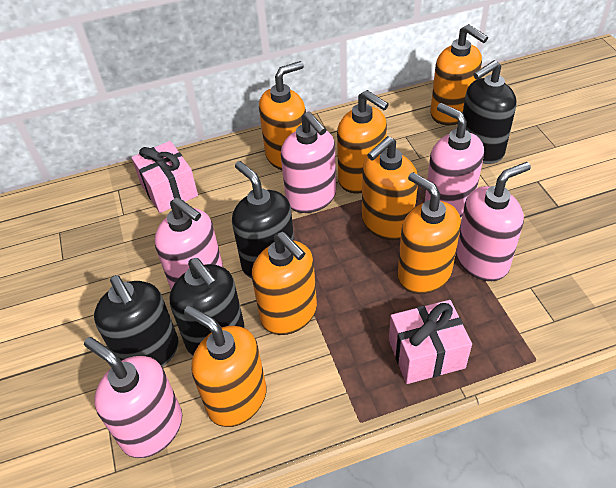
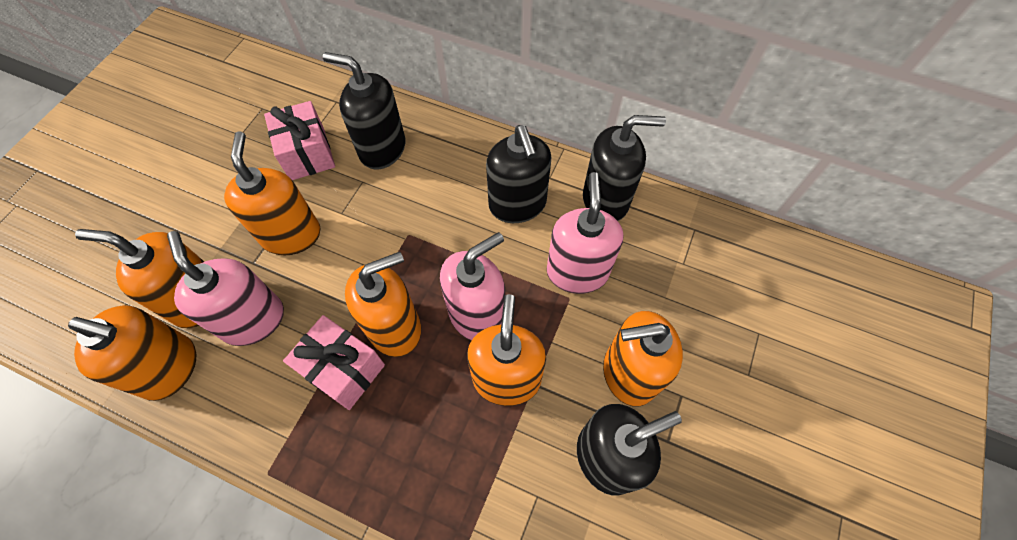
orange soap dispenser: 7 -> 6
pink soap dispenser: 5 -> 3

